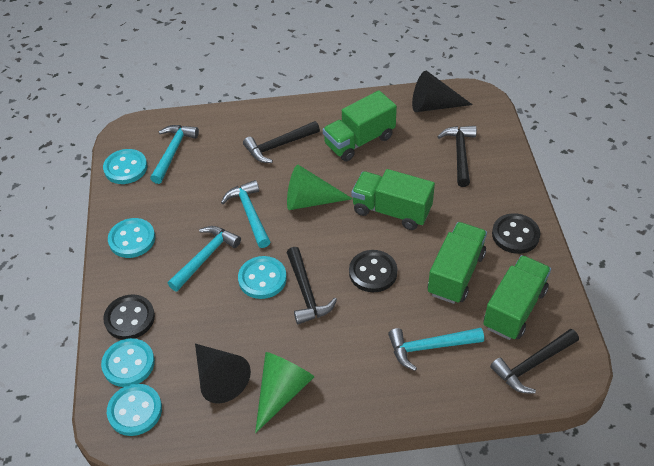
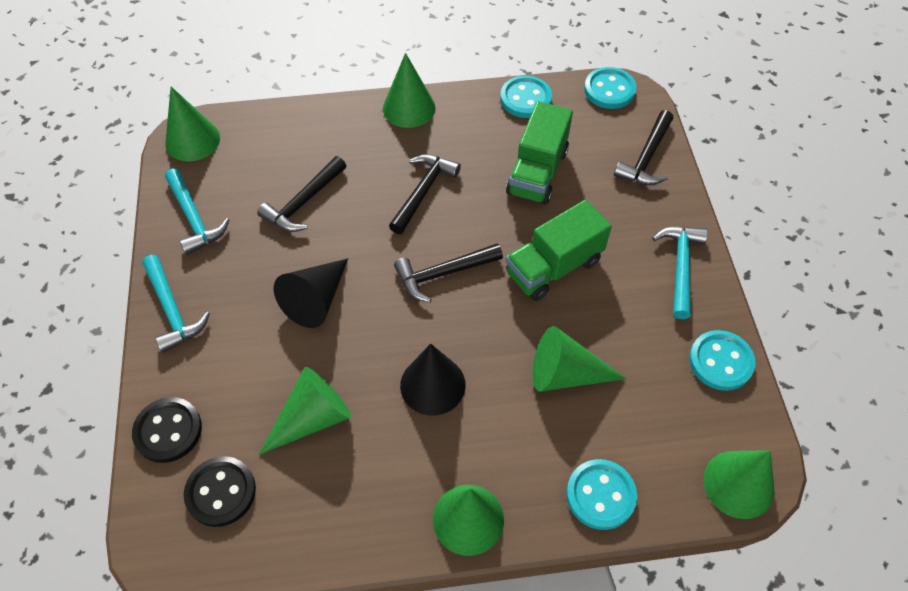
black button: 3 -> 2
green cone: 2 -> 6
green truck: 4 -> 2
turquoise button: 5 -> 4
turquoise hammer: 4 -> 3

